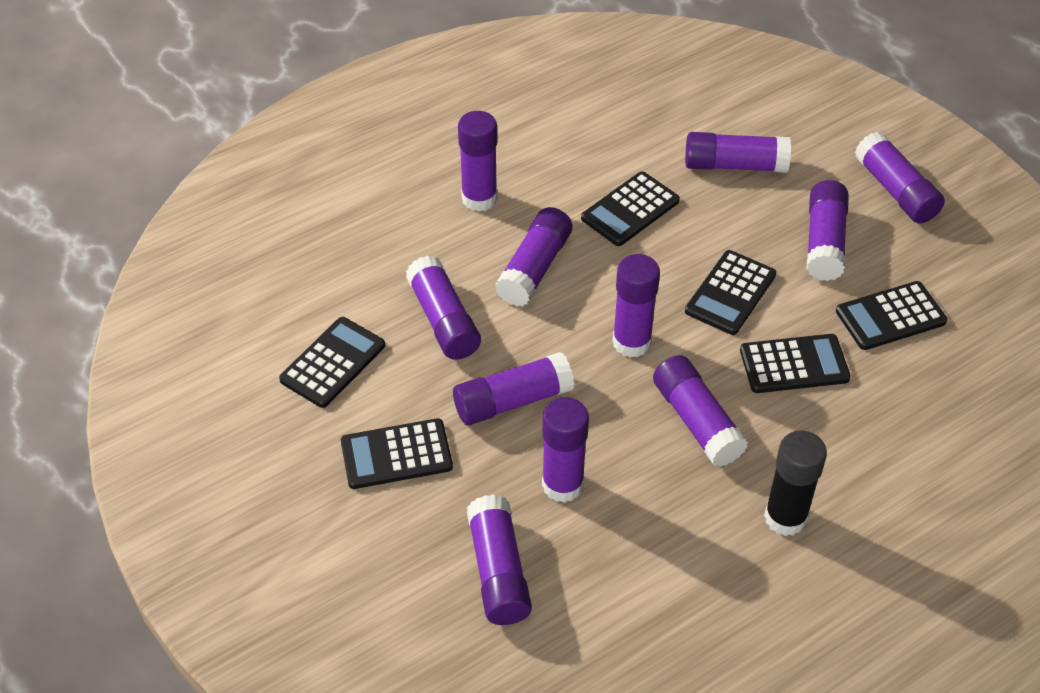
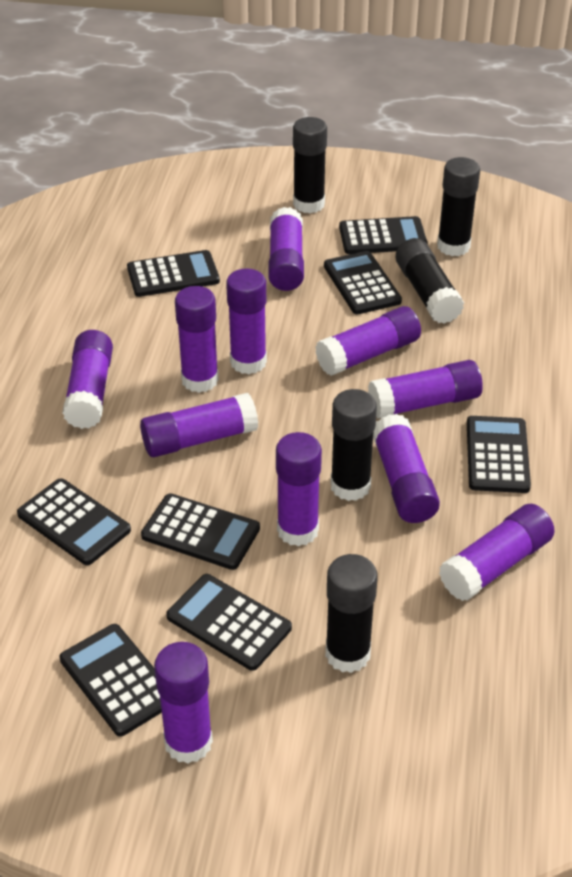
black calculator: 6 -> 8
black glue stick: 1 -> 5

